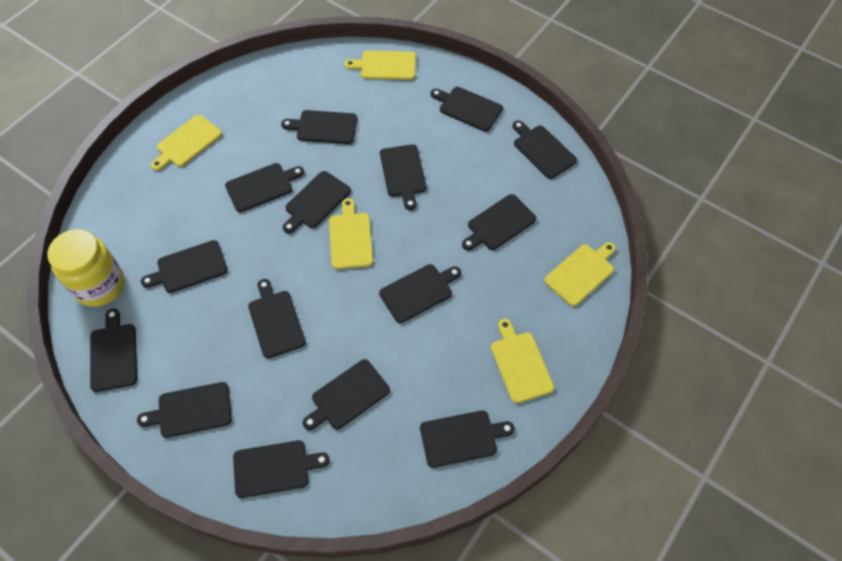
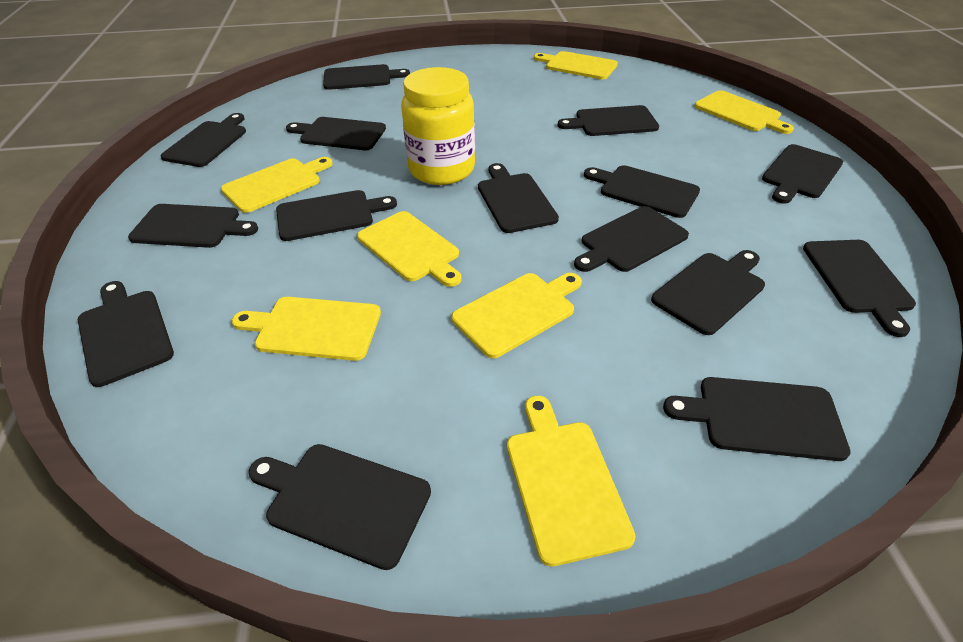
yellow cutting board: 5 -> 7

